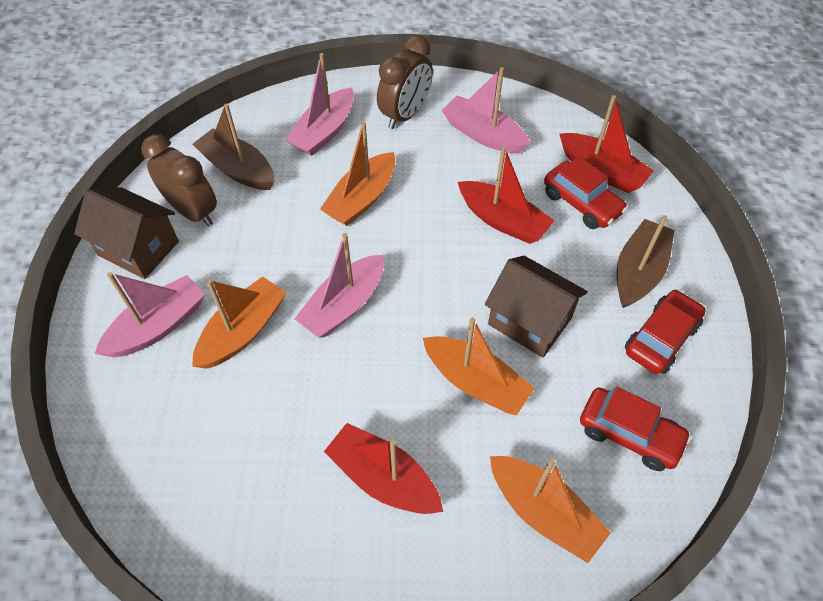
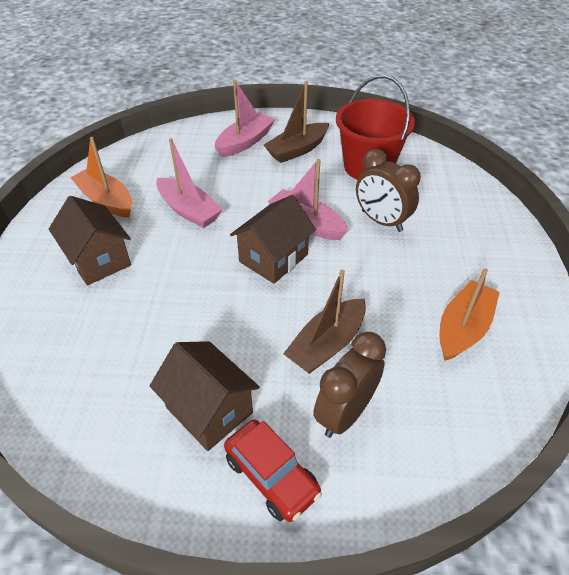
brown house: 2 -> 3
orange boat: 4 -> 2
pink boat: 4 -> 3
red boat: 3 -> 0
red bucket: 0 -> 1
red car: 3 -> 1

